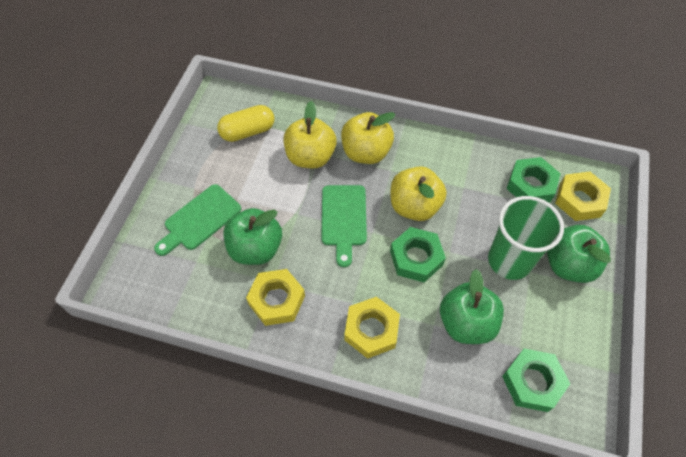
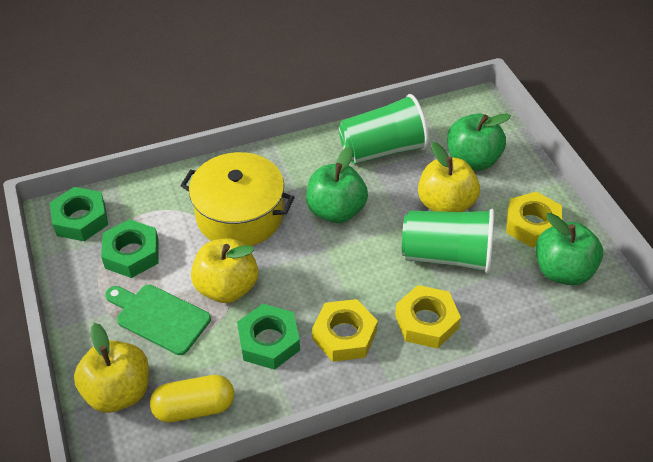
green cup: 1 -> 2
green cutting board: 2 -> 1
yellow pot: 0 -> 1

